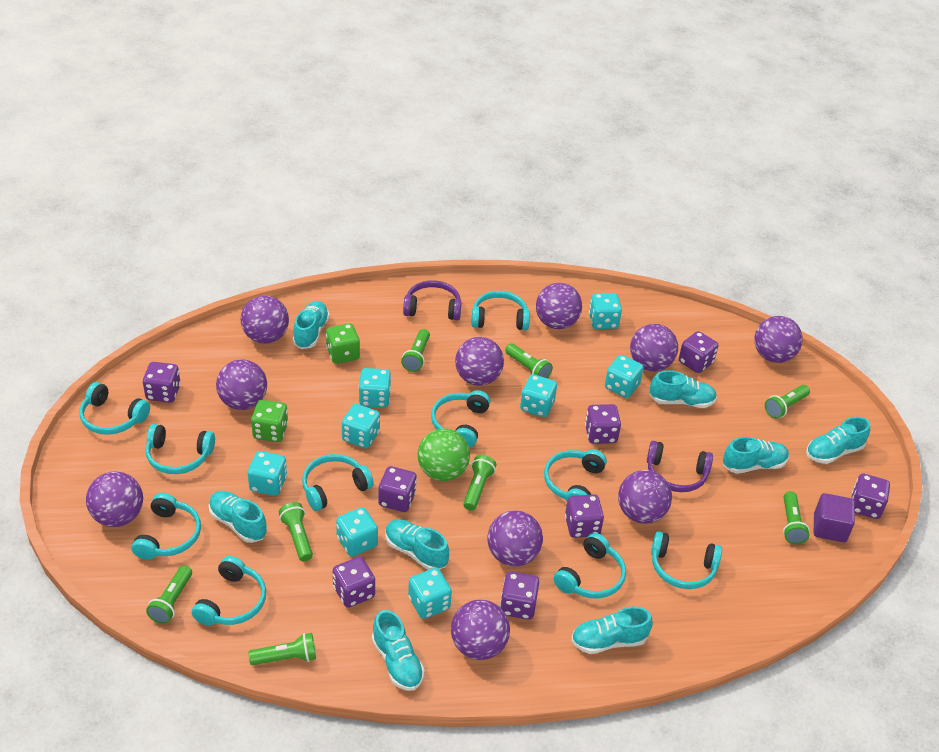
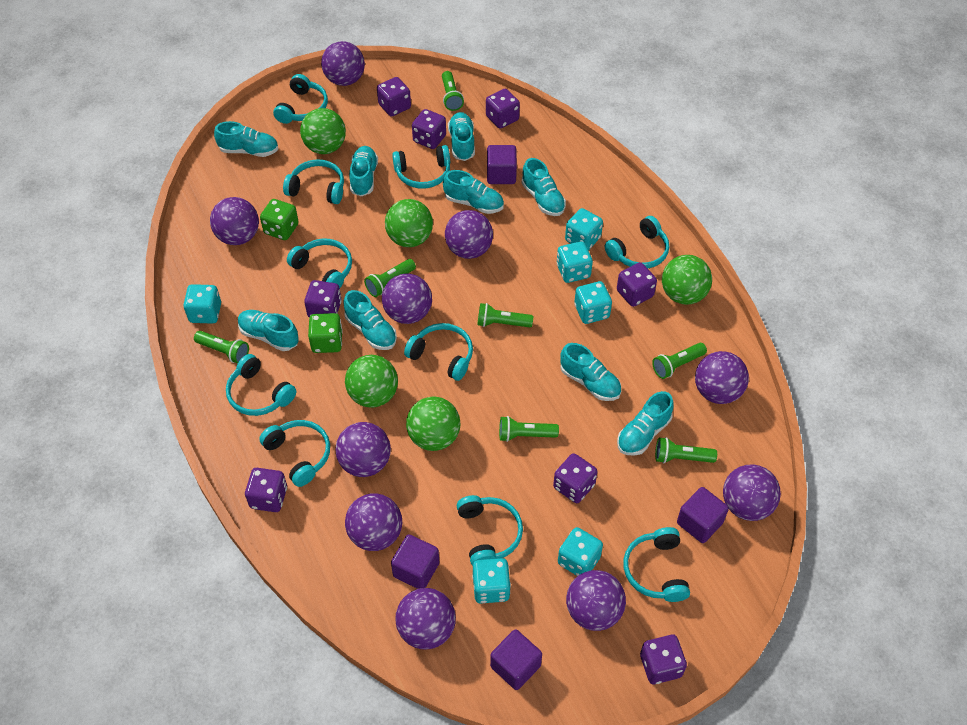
green ball: 1 -> 5
green flashlight: 8 -> 7
purple cube: 1 -> 4
purple headphones: 2 -> 0
turquoise dice: 8 -> 6
turquoise shoe: 8 -> 9

